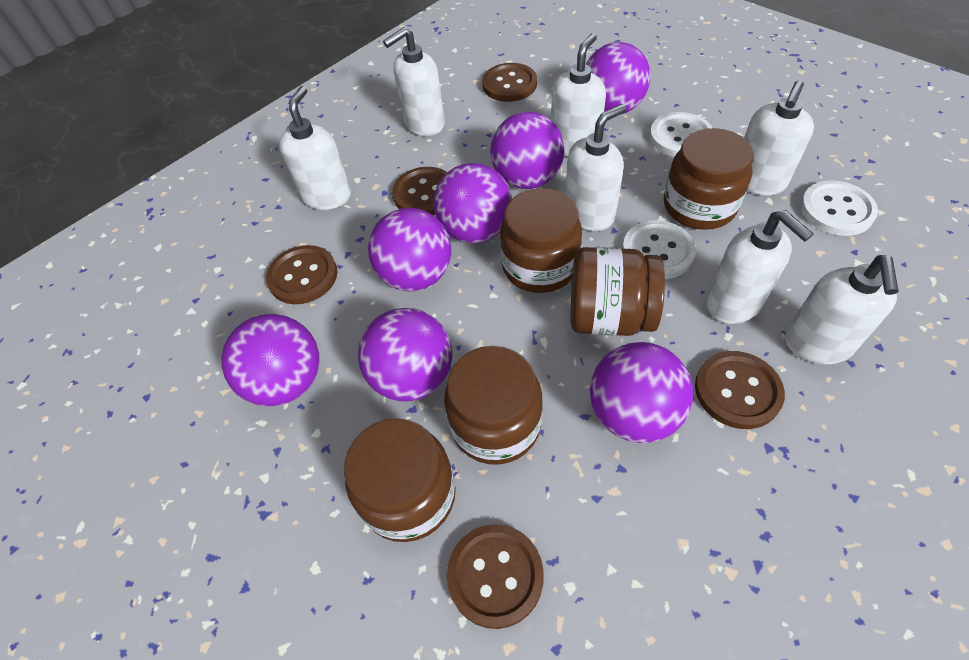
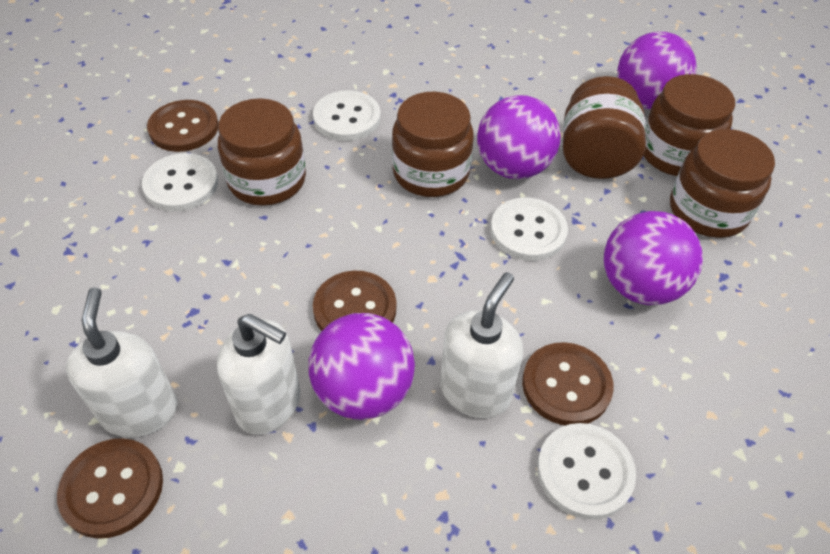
brown button: 5 -> 4
purple ball: 7 -> 4
white button: 3 -> 4
white soap dispenser: 7 -> 3

